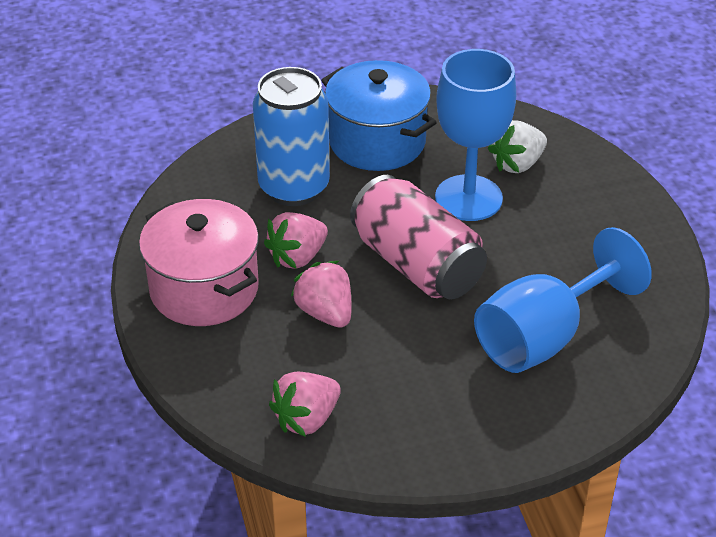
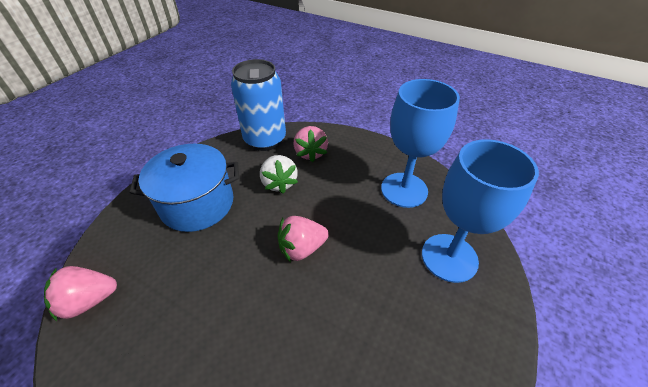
pink can: 1 -> 0
pink pot: 1 -> 0

